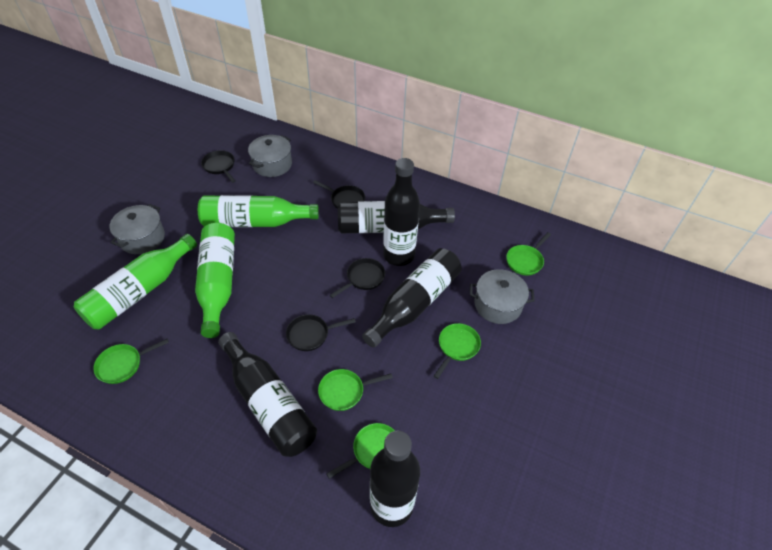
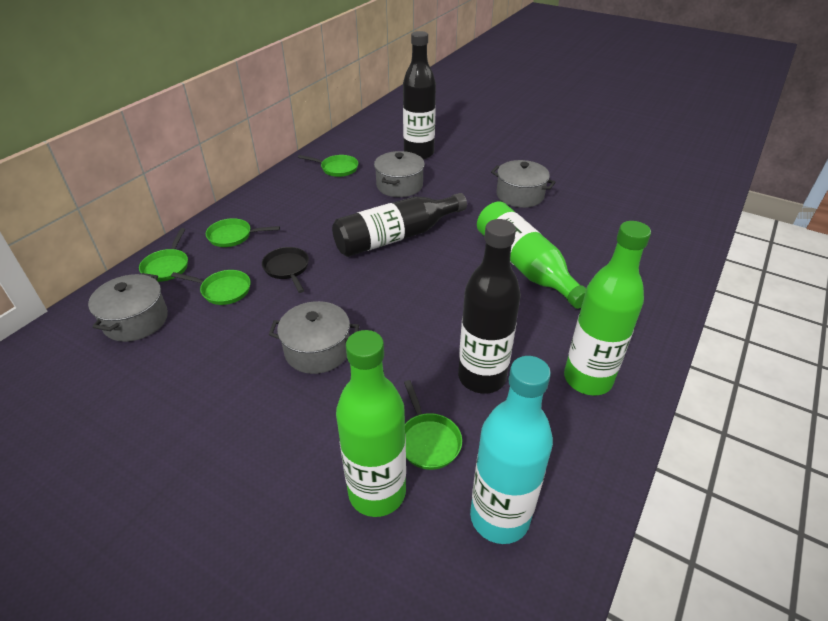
black bottle: 5 -> 3
black pan: 4 -> 1
grey pot: 3 -> 4
turquoise bottle: 0 -> 1

